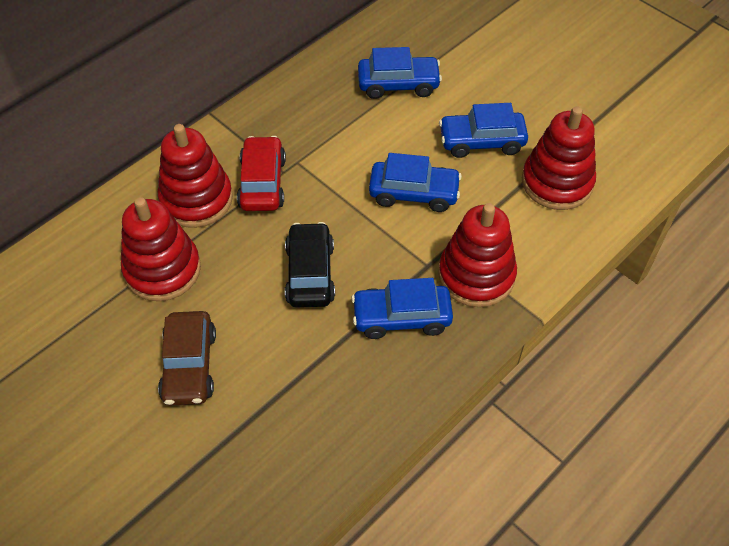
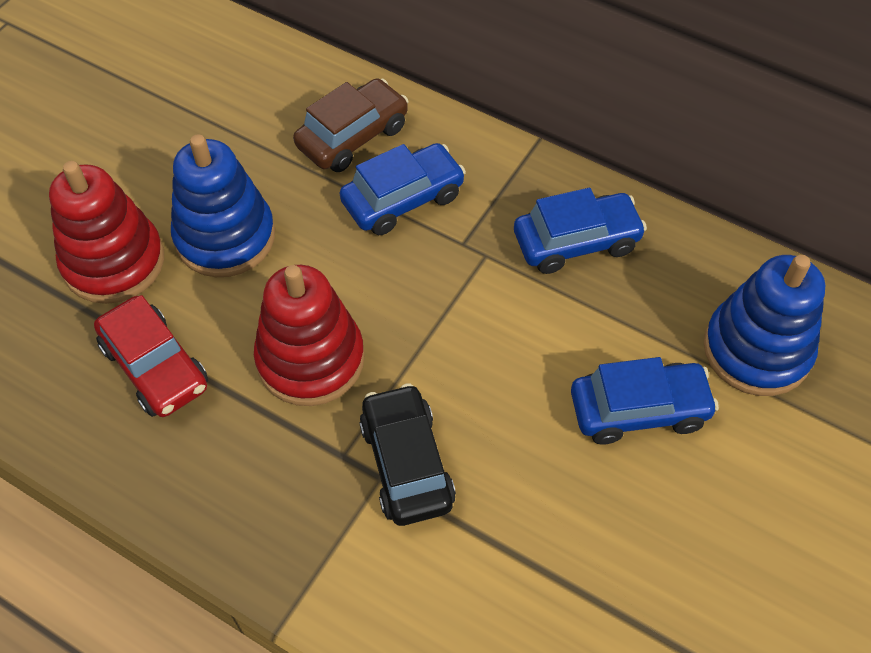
blue car: 4 -> 3
blue stacking toy: 0 -> 2
red stacking toy: 4 -> 2

